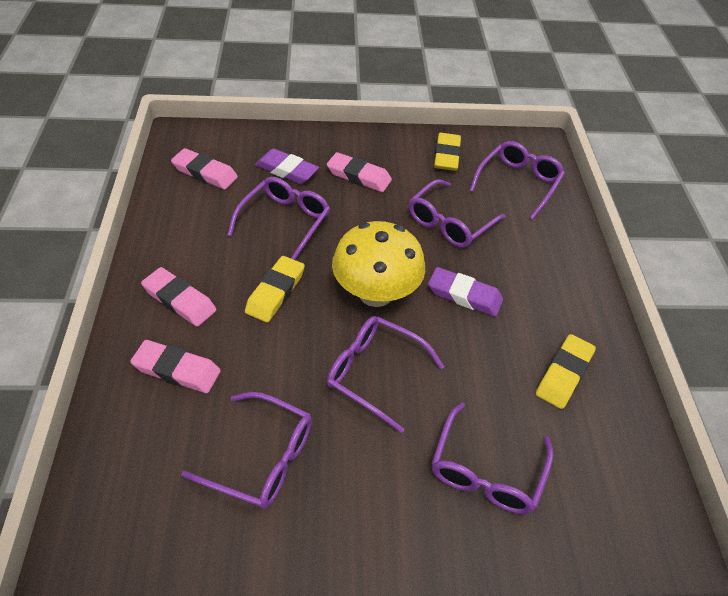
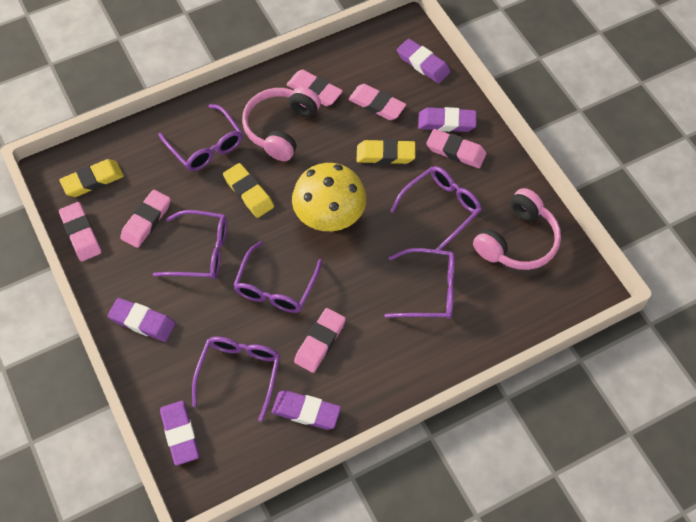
pink eraser: 4 -> 6
pink headphones: 0 -> 2
purple eraser: 2 -> 5

